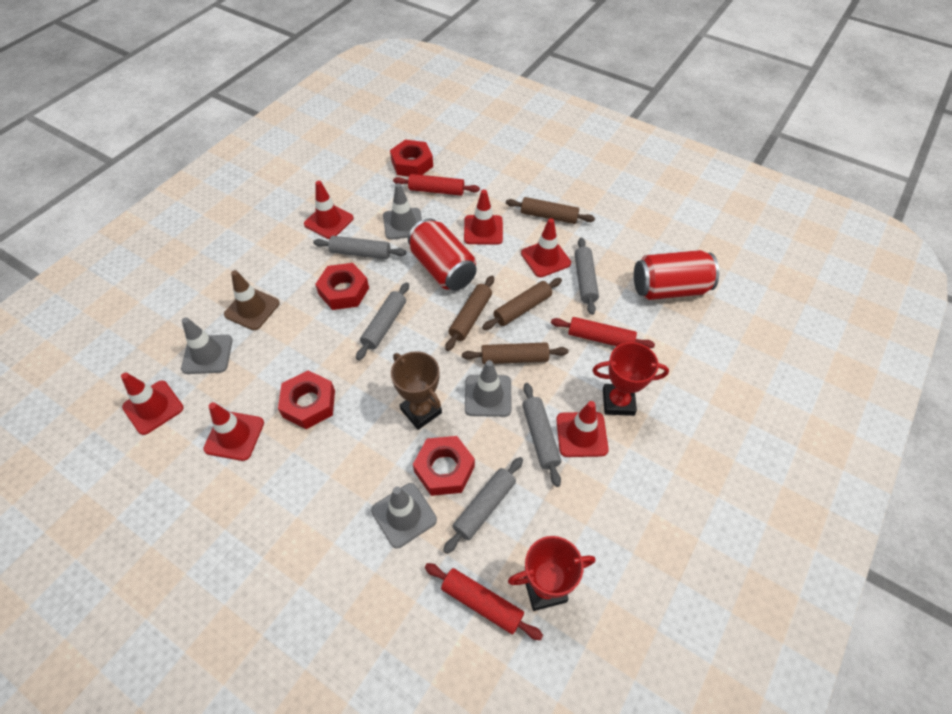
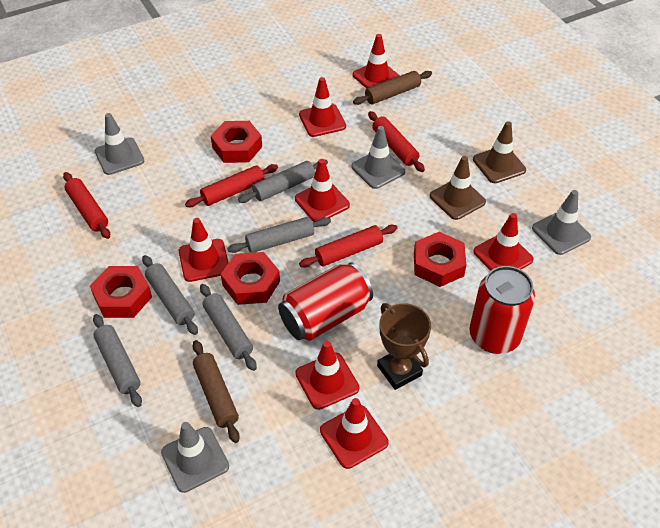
brown rolling pin: 4 -> 2
brown traffic cone: 1 -> 2
red rolling pin: 3 -> 4
red traffic cone: 6 -> 7
red trophy: 2 -> 0

